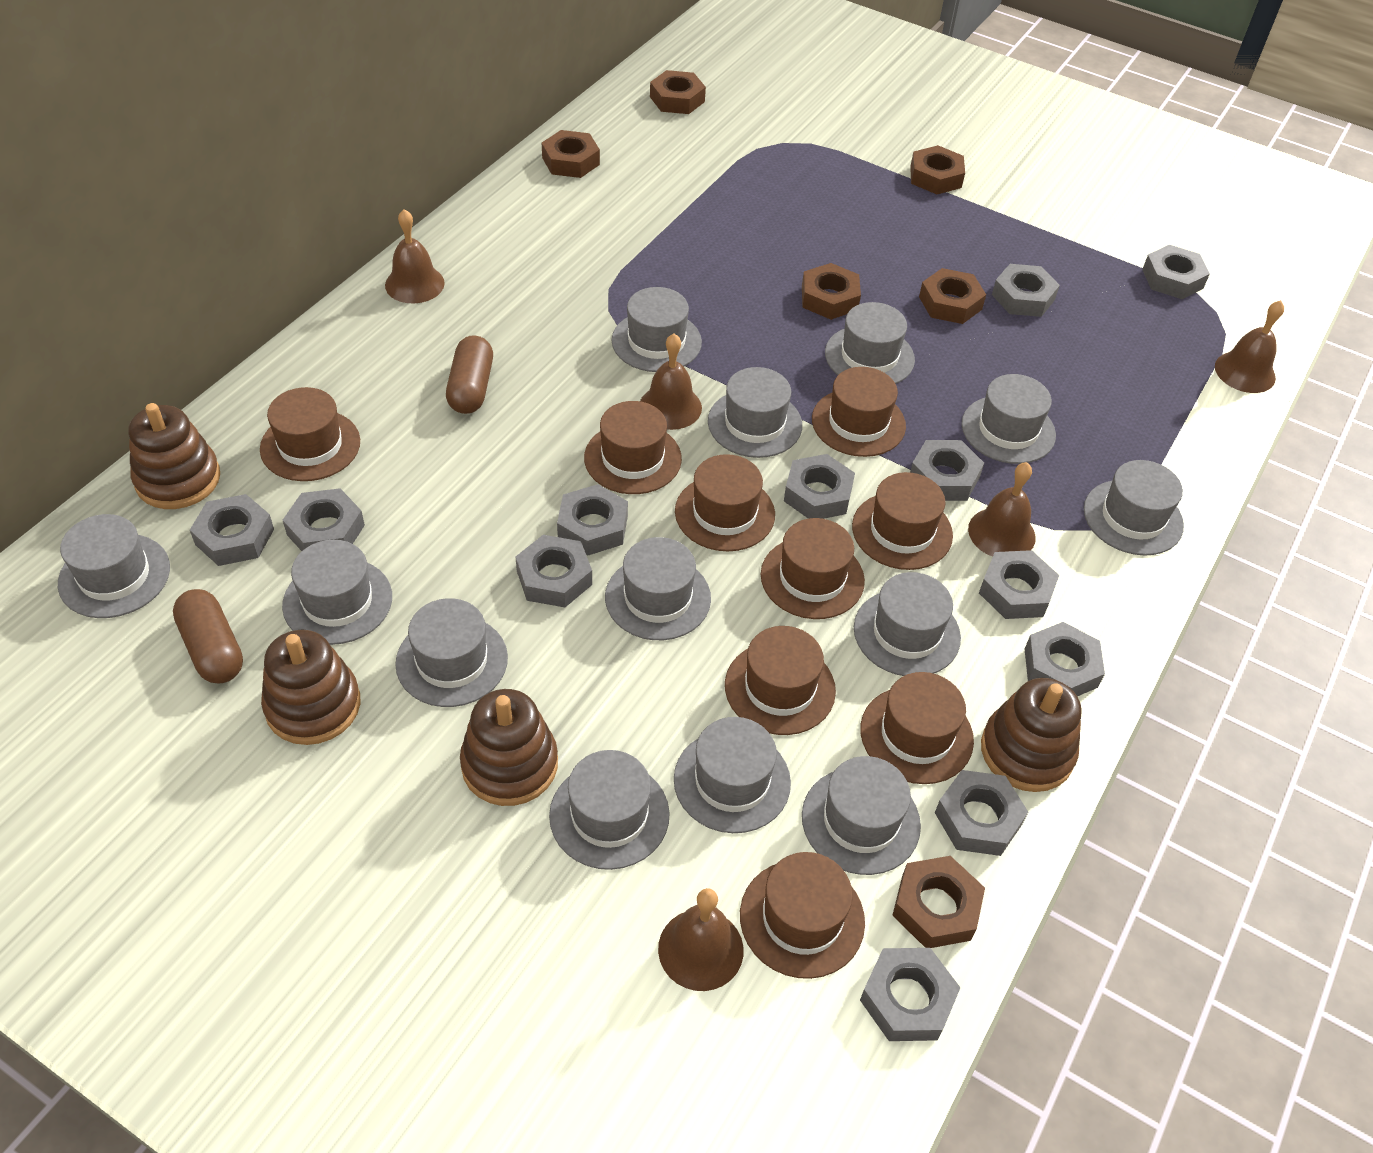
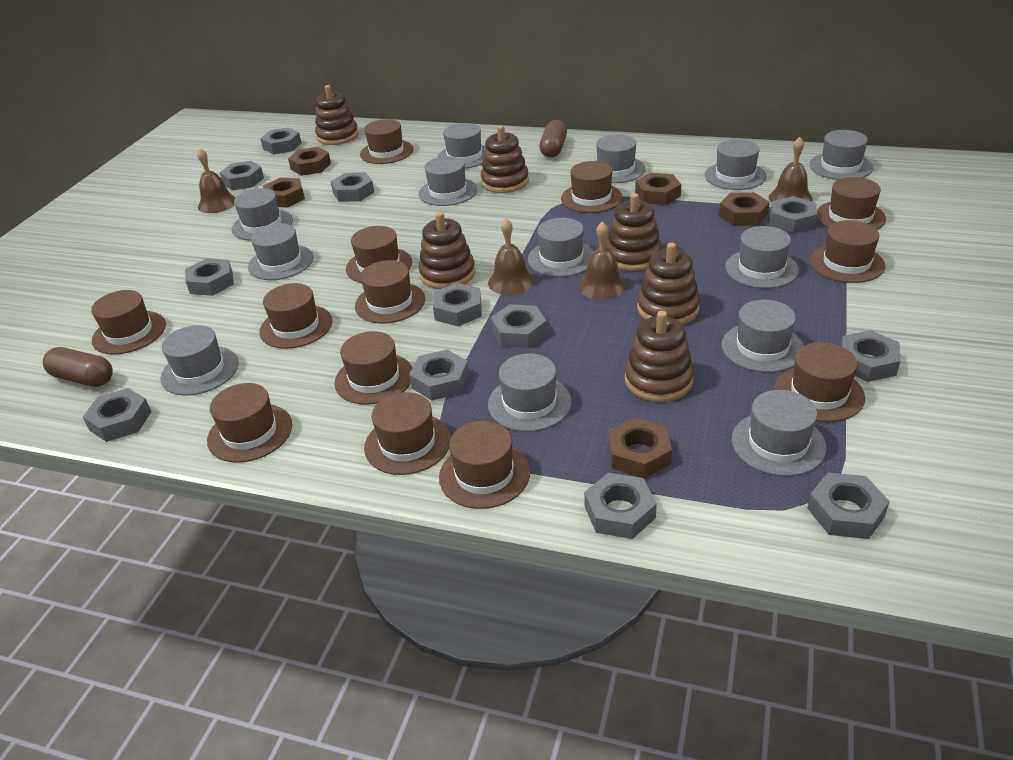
brown bell: 5 -> 4
brown hat: 9 -> 13
brown nut: 6 -> 5
brown stacking toy: 4 -> 6

